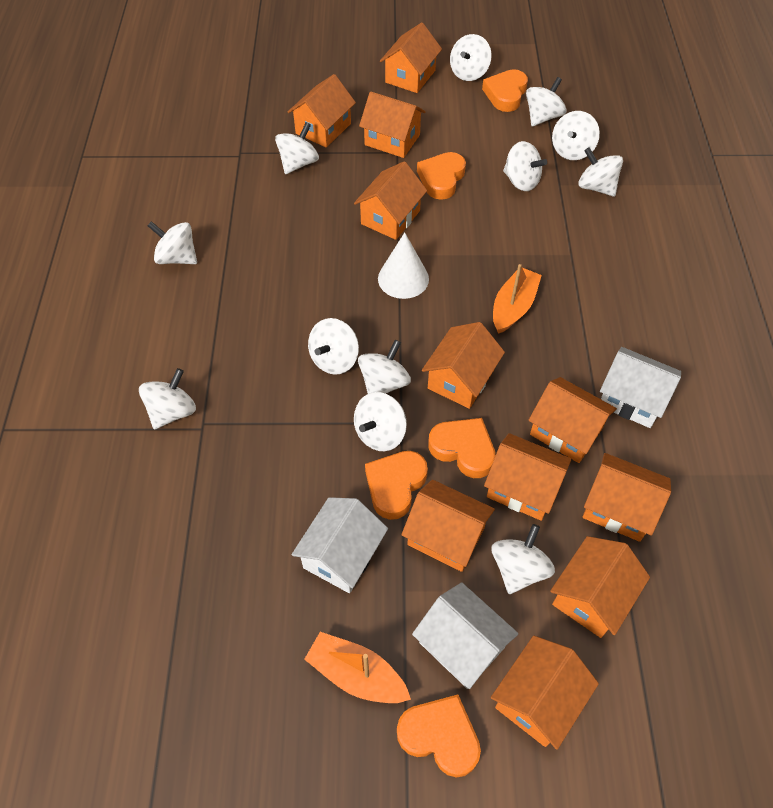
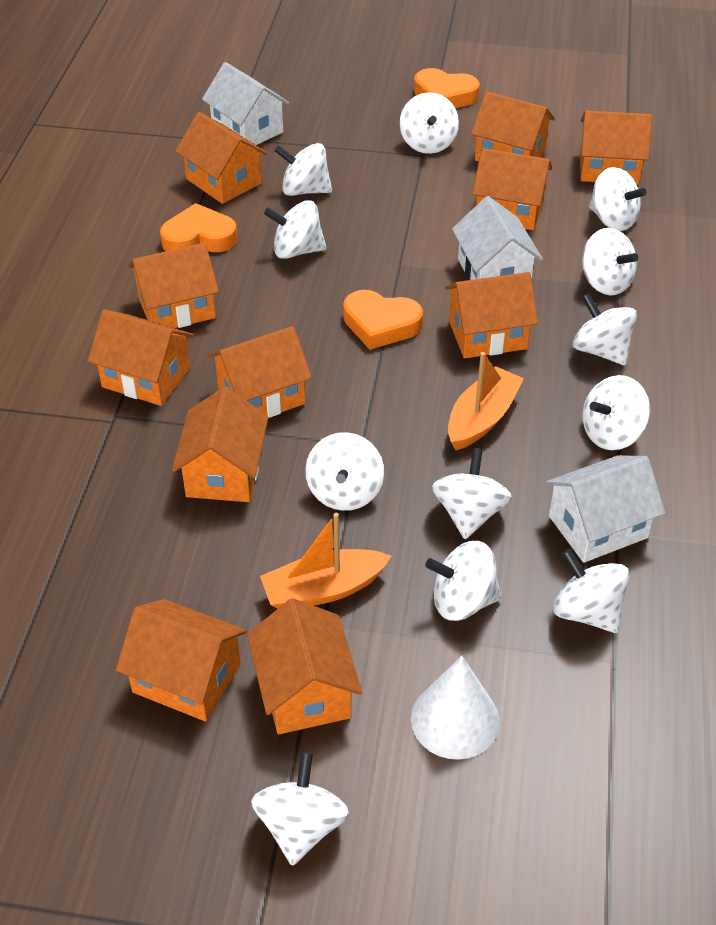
orange heart: 5 -> 3

